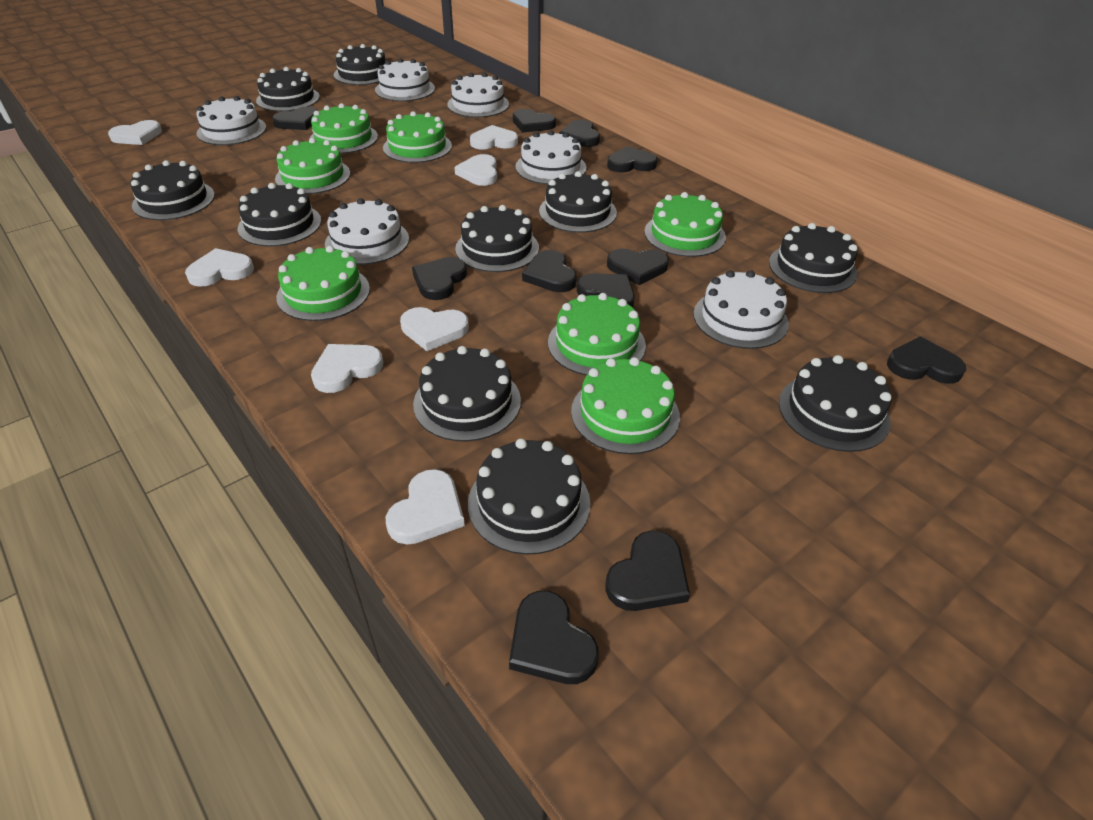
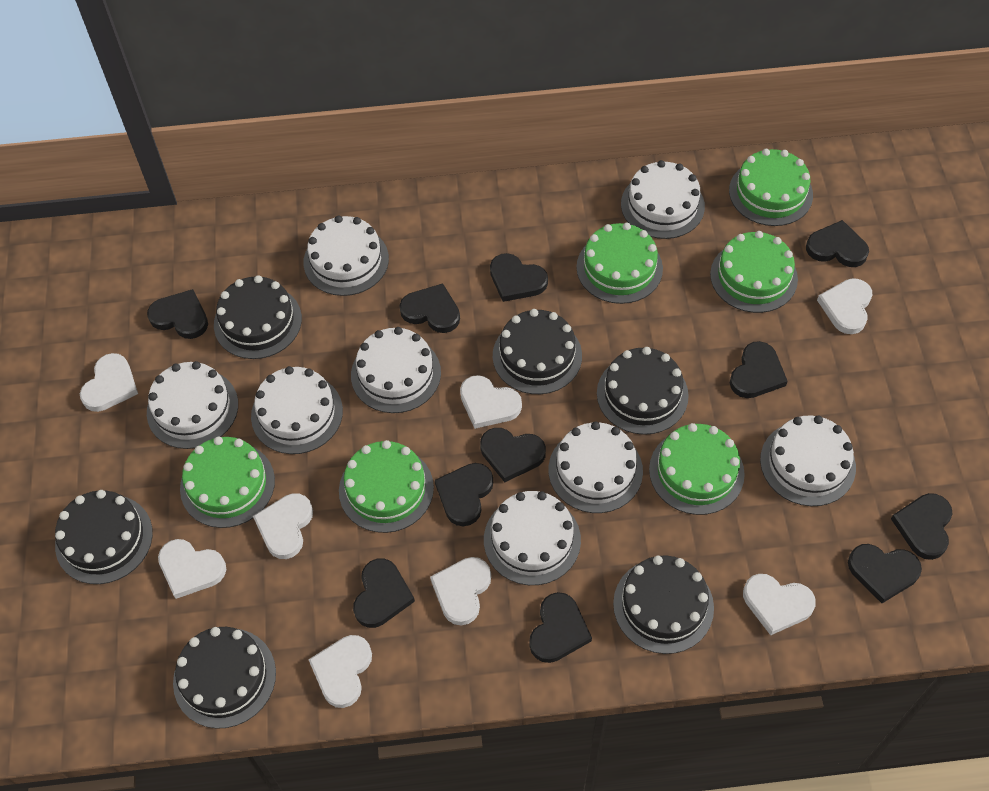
black cake: 10 -> 6
green cake: 7 -> 6
white cake: 6 -> 8
white heart: 7 -> 8

